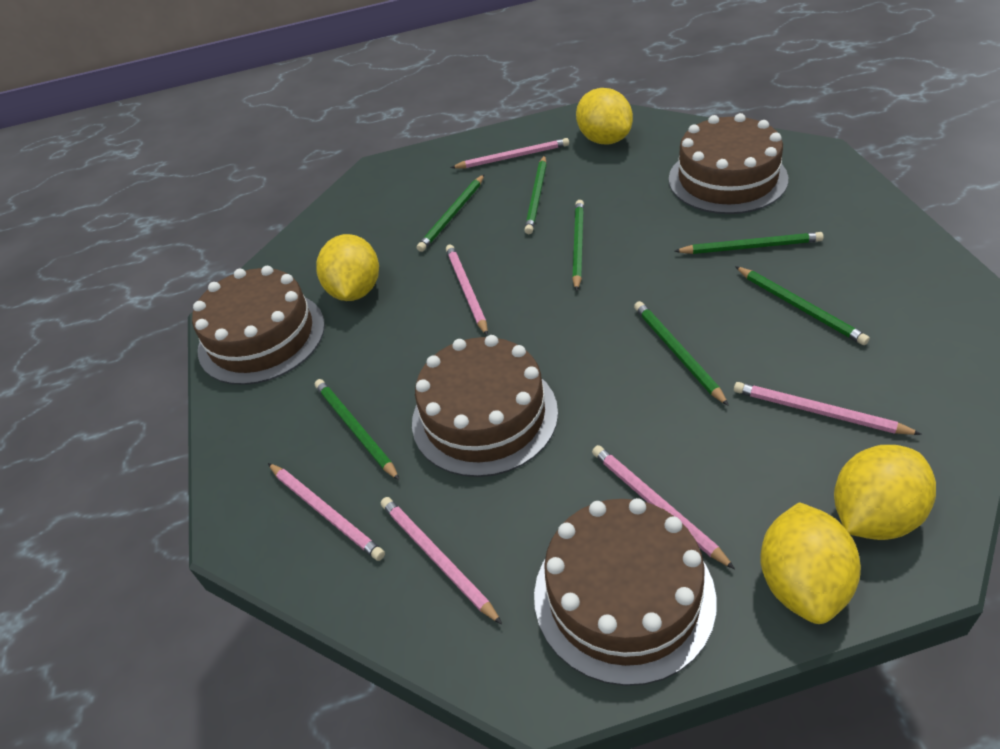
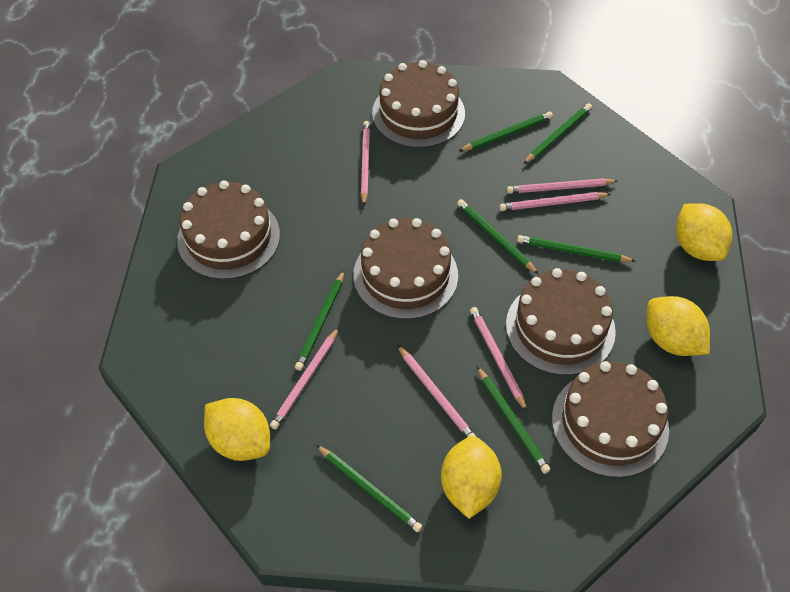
brown cake: 4 -> 5

